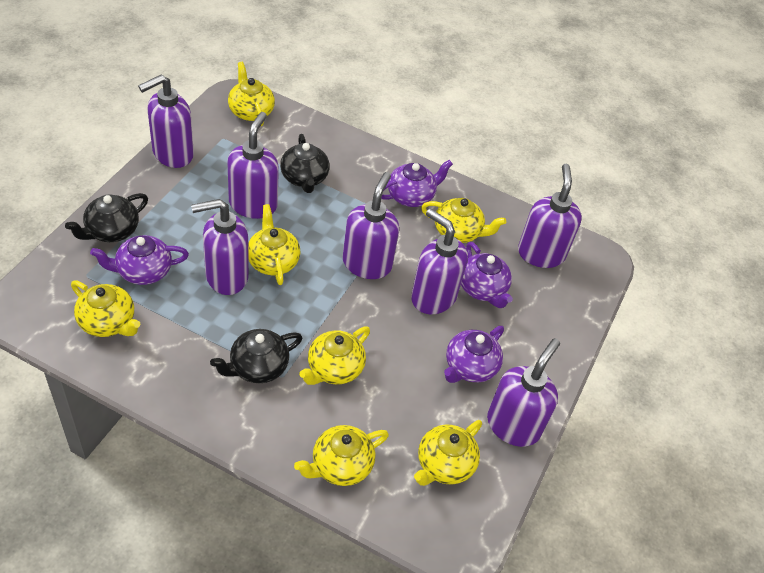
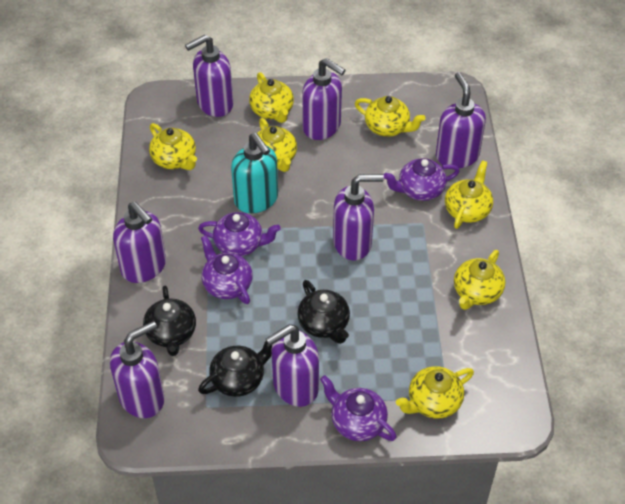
turquoise soap dispenser: 0 -> 1

